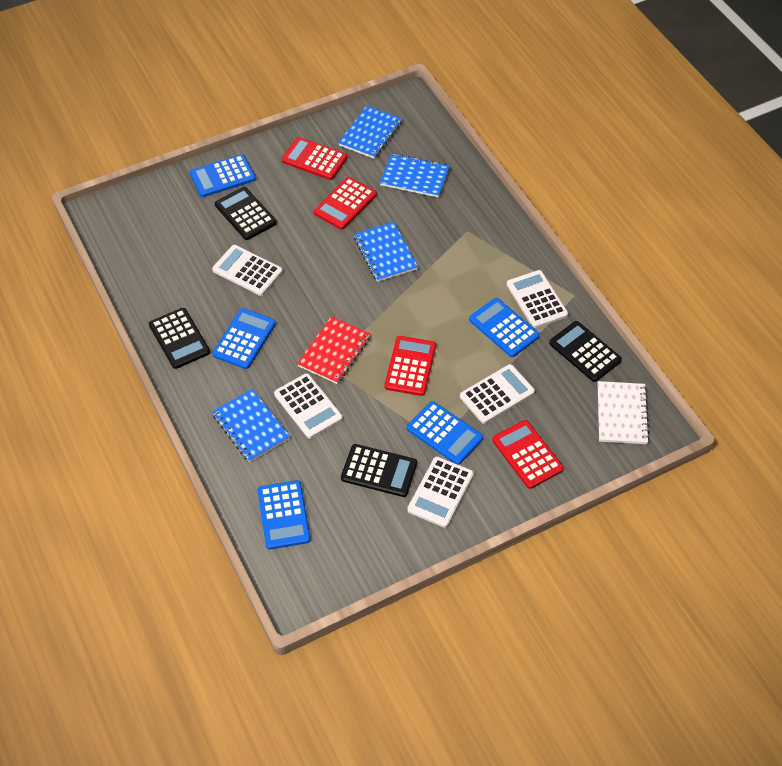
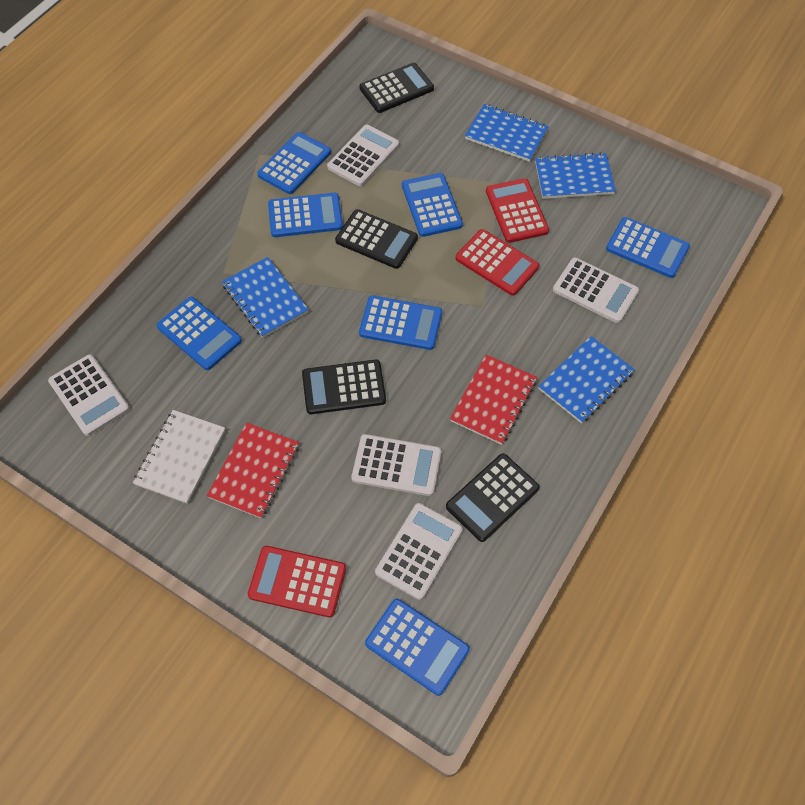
blue calculator: 5 -> 7
red calculator: 4 -> 3
red notebook: 1 -> 2

